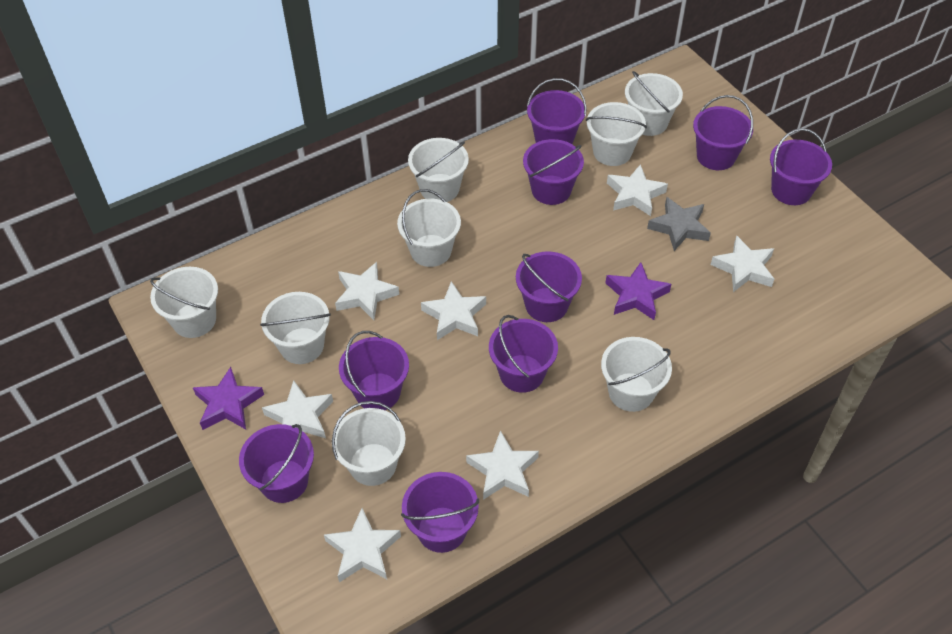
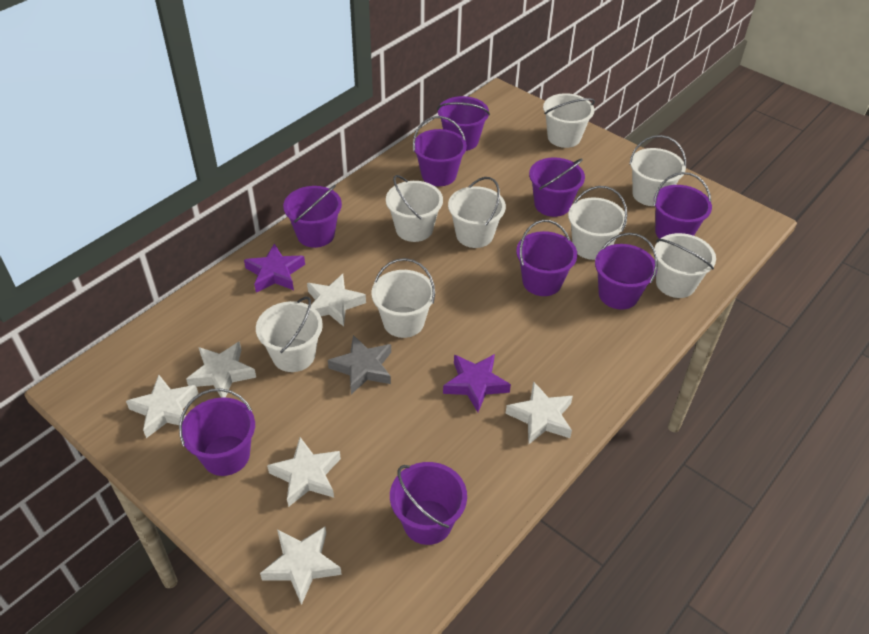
white star: 7 -> 6

